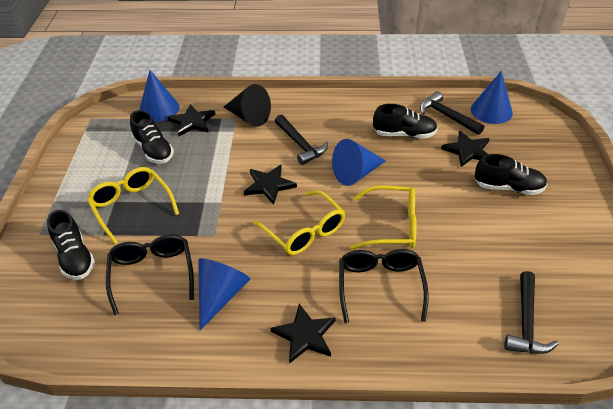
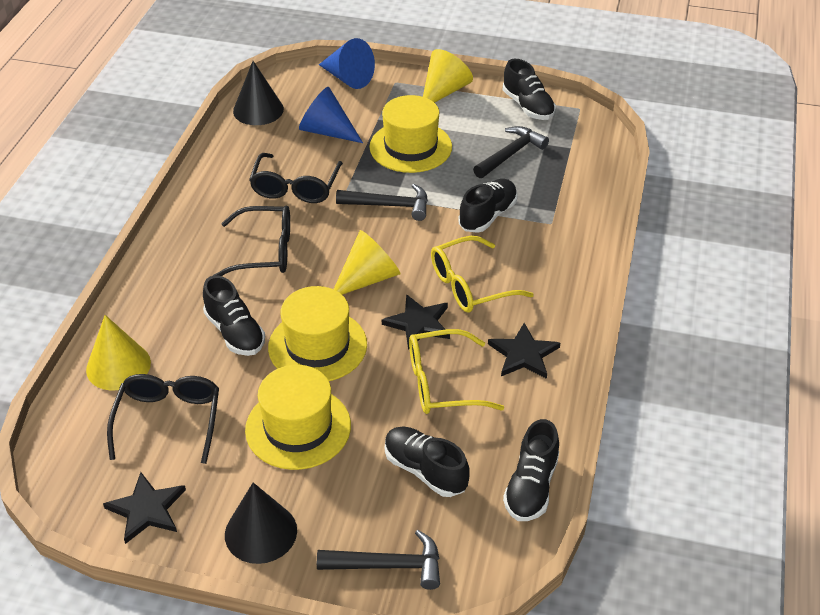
black cone: 1 -> 2
black glasses: 2 -> 3
black shoe: 4 -> 5
black star: 4 -> 3
blue cone: 4 -> 2
yellow cone: 0 -> 3
yellow glasses: 3 -> 2
yellow hat: 0 -> 3

